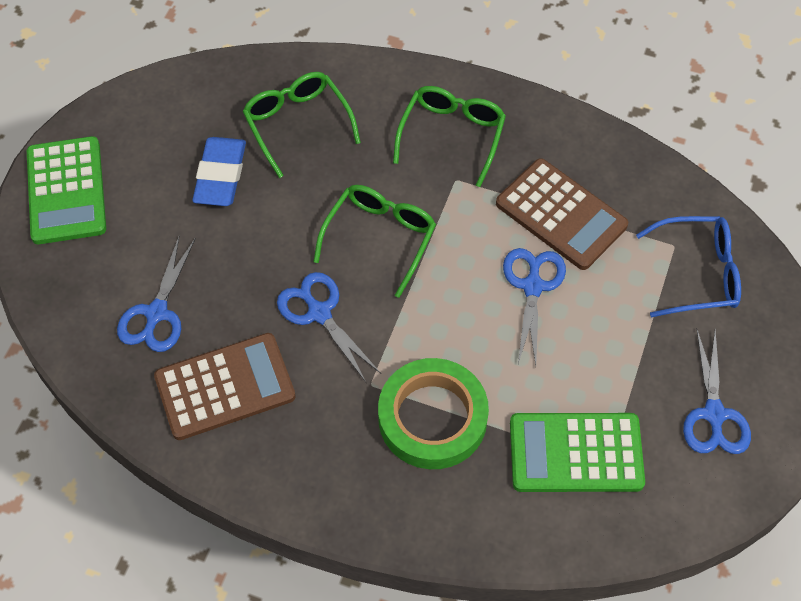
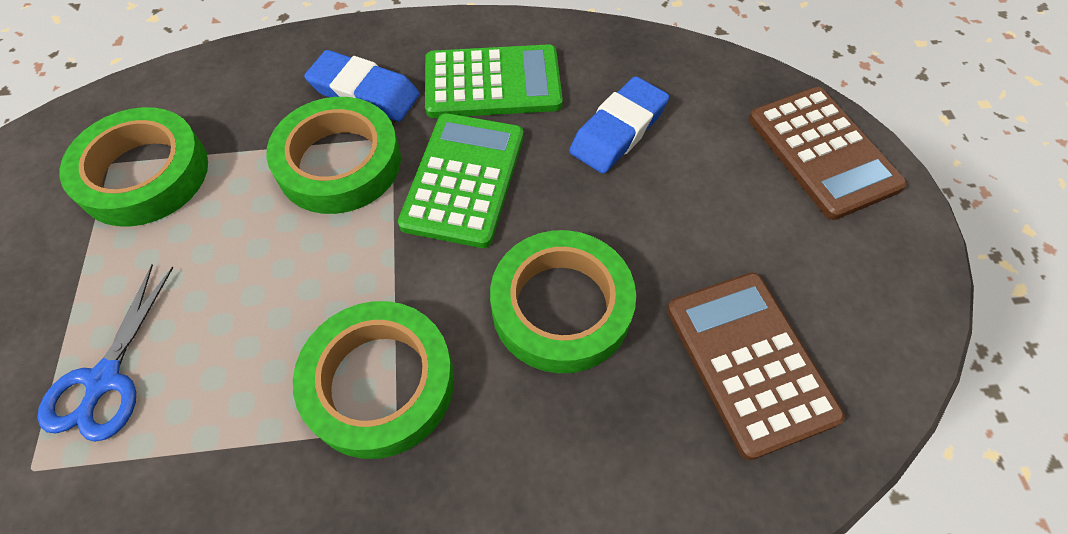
blue eraser: 1 -> 2
blue glasses: 1 -> 0
blue scissors: 4 -> 1
green glasses: 3 -> 0
green tape: 1 -> 4

